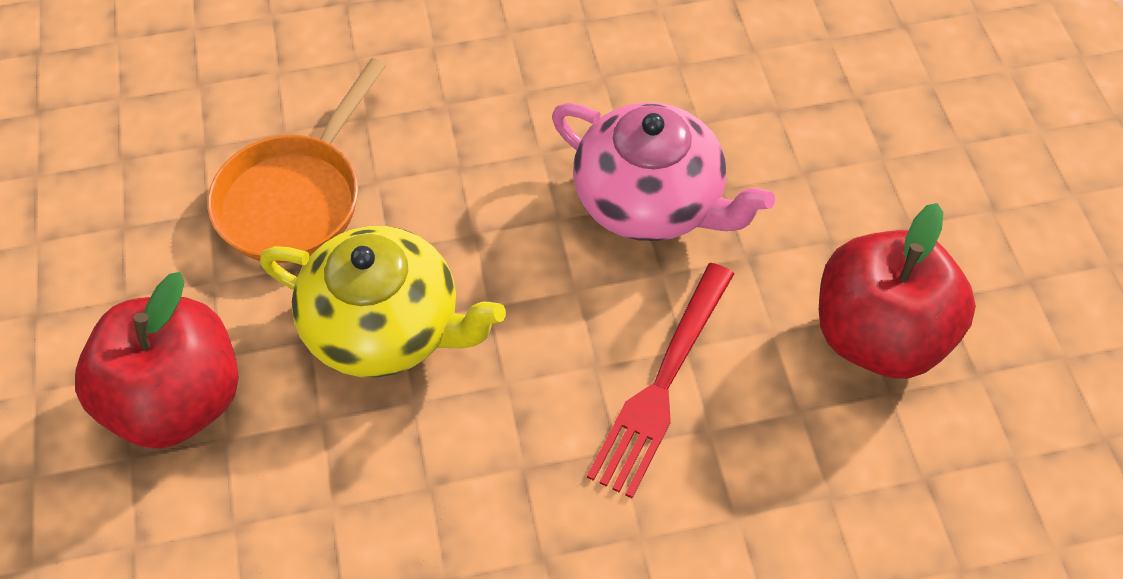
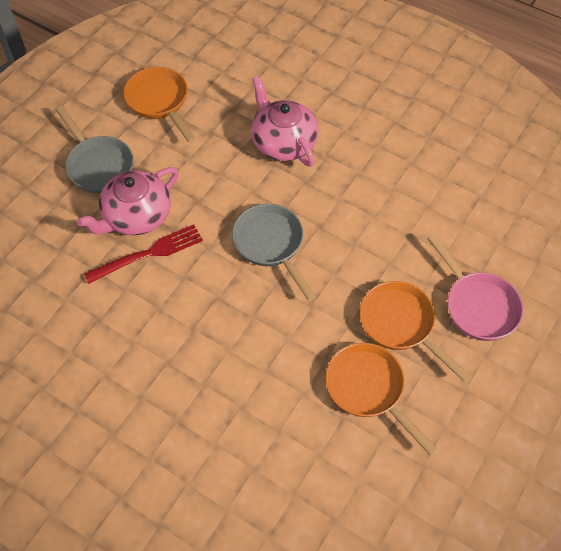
grey pan: 0 -> 2
orange pan: 1 -> 3
pink pan: 0 -> 1
pink teapot: 1 -> 2
red apple: 2 -> 0
yellow teapot: 1 -> 0

